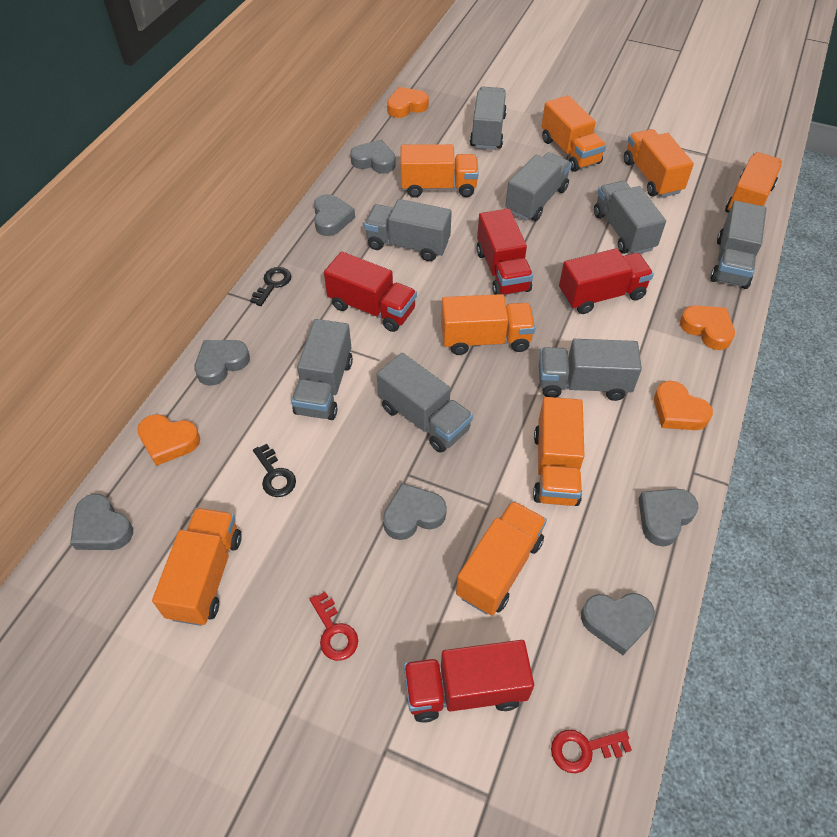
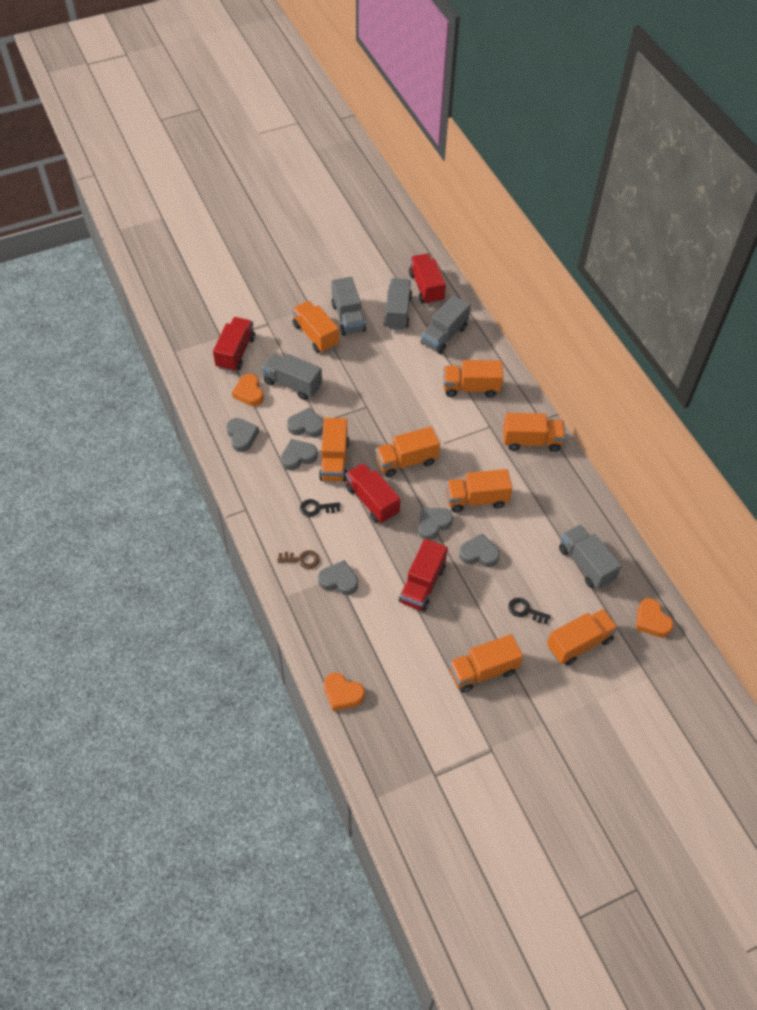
brown key: 0 -> 1
grey heart: 7 -> 6
grey truck: 8 -> 5
orange heart: 4 -> 3
red key: 2 -> 0

